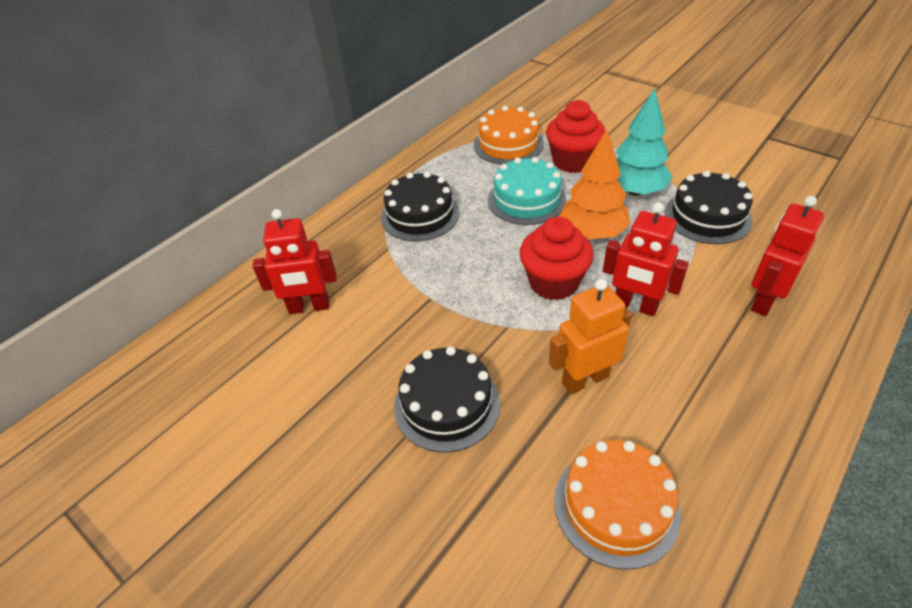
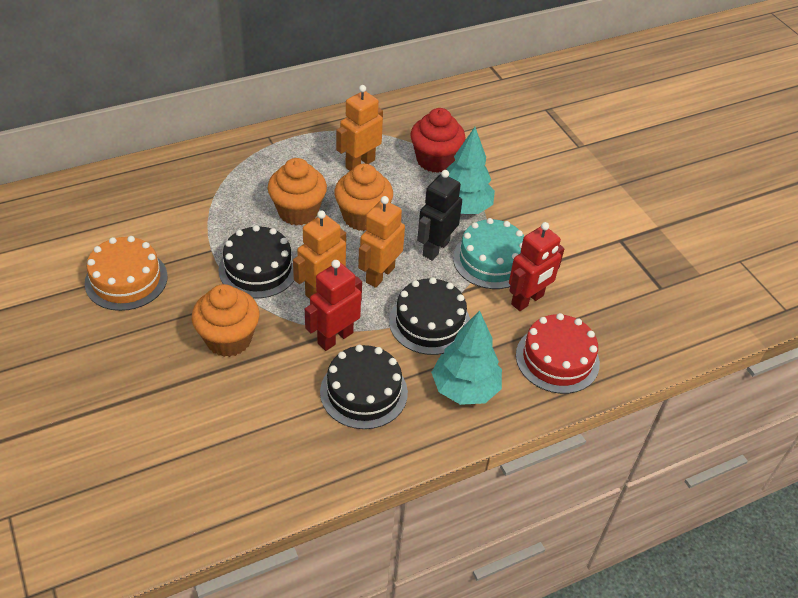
black robot: 0 -> 1
orange cake: 2 -> 1
orange cupcake: 0 -> 3
orange robot: 1 -> 3
orange tree: 1 -> 0
red cake: 0 -> 1
red cupcake: 2 -> 1
red robot: 3 -> 2
turquoise tree: 1 -> 2

